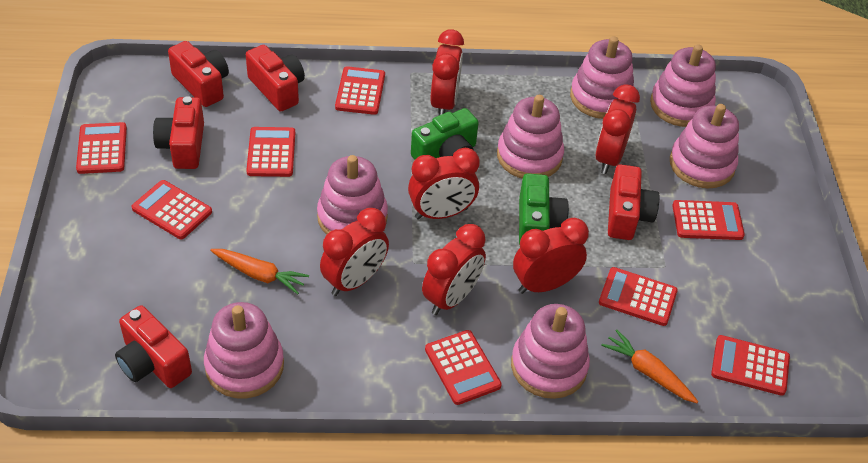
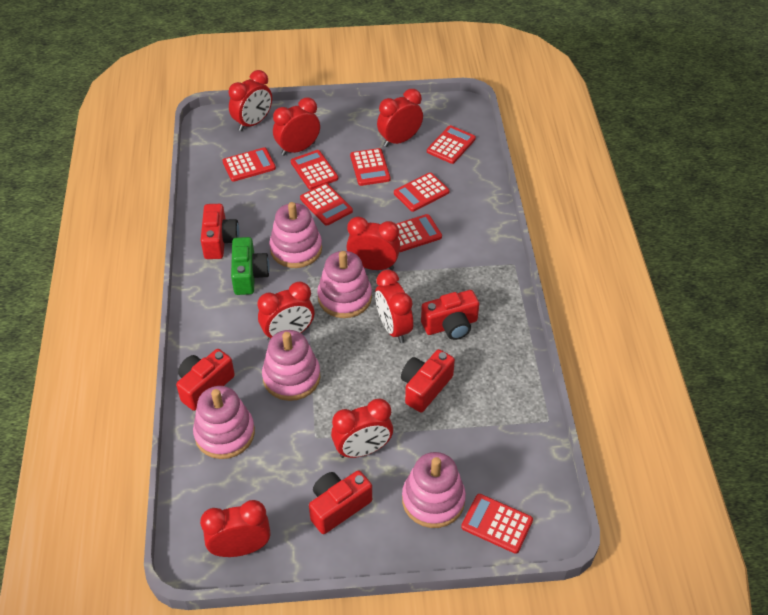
green camera: 2 -> 1
orange carrot: 2 -> 0
pink stacking toy: 7 -> 5
red clock: 6 -> 8

